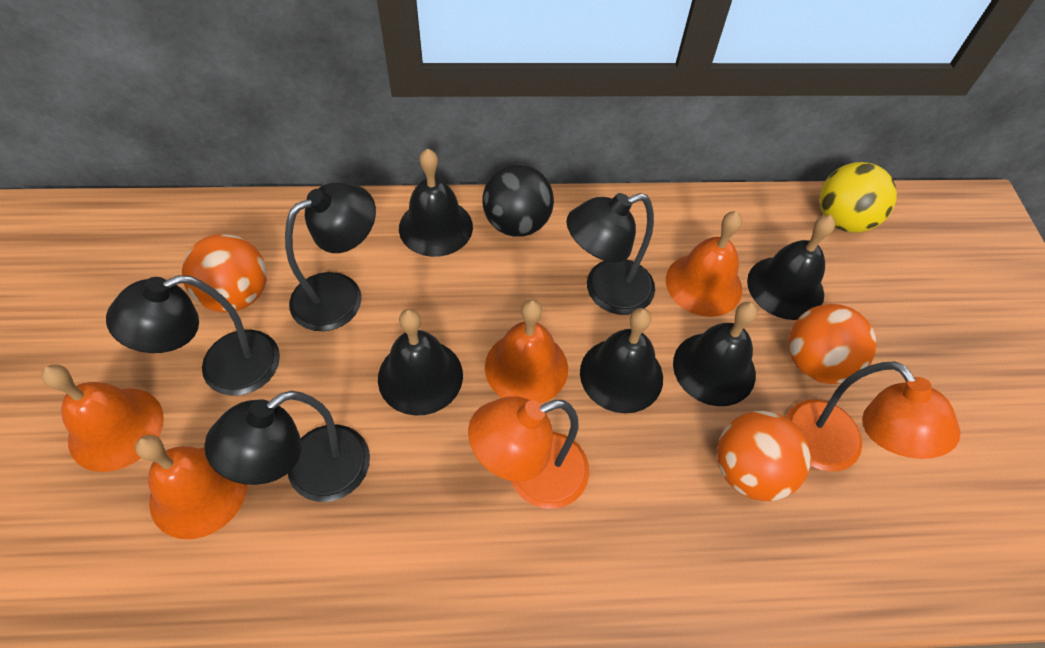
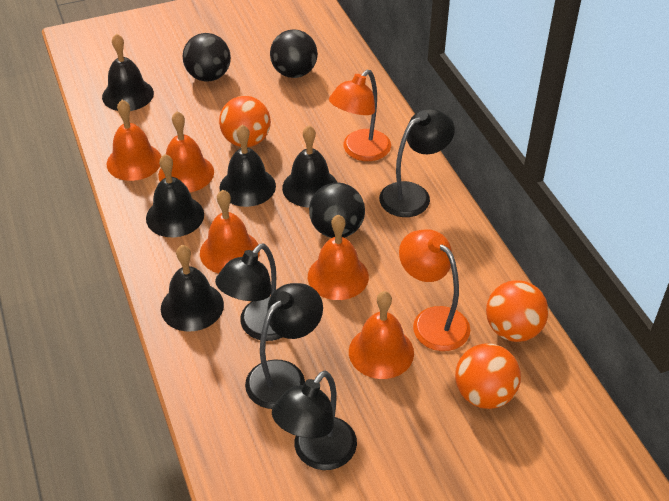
black ball: 1 -> 3
orange bell: 4 -> 5
yellow ball: 1 -> 0

